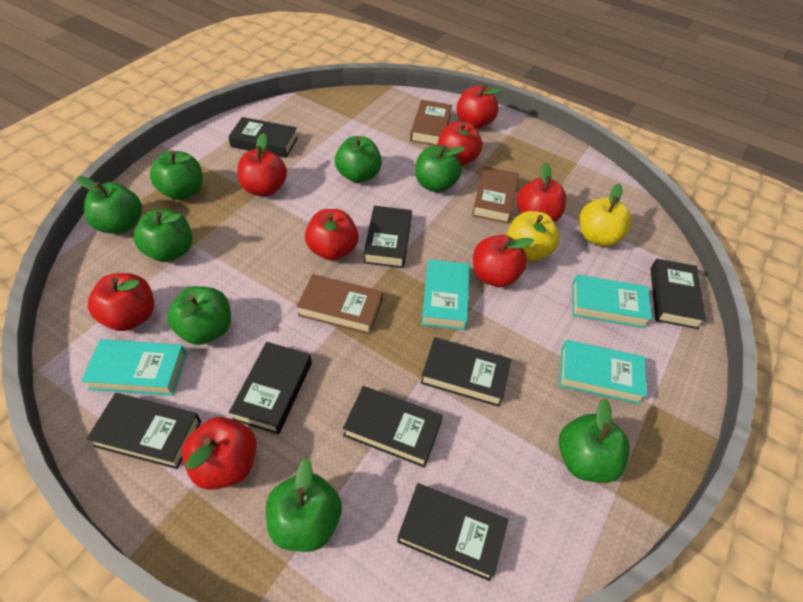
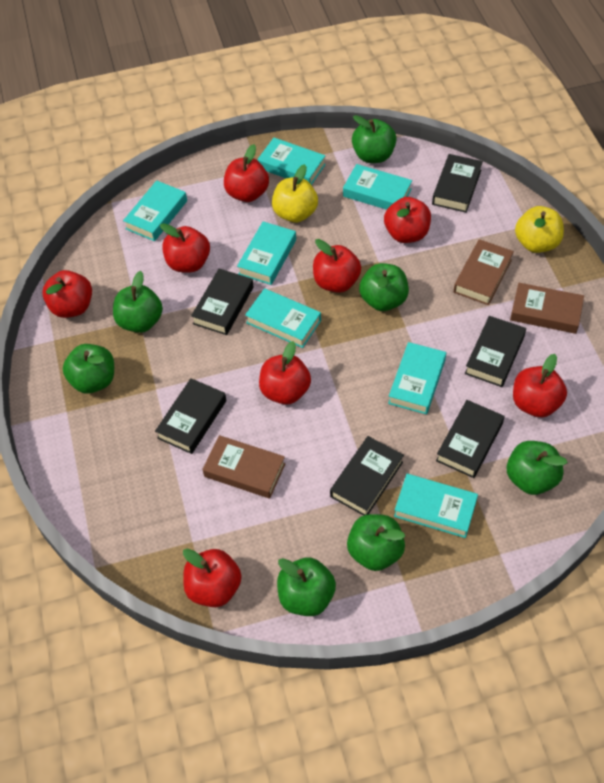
black book: 8 -> 6
green apple: 8 -> 7
turquoise book: 4 -> 7

